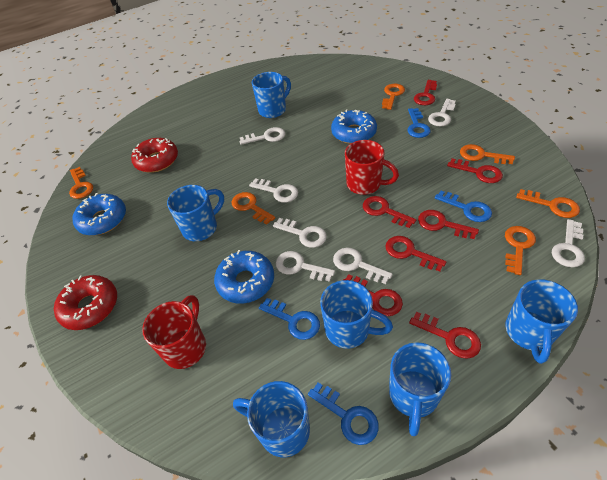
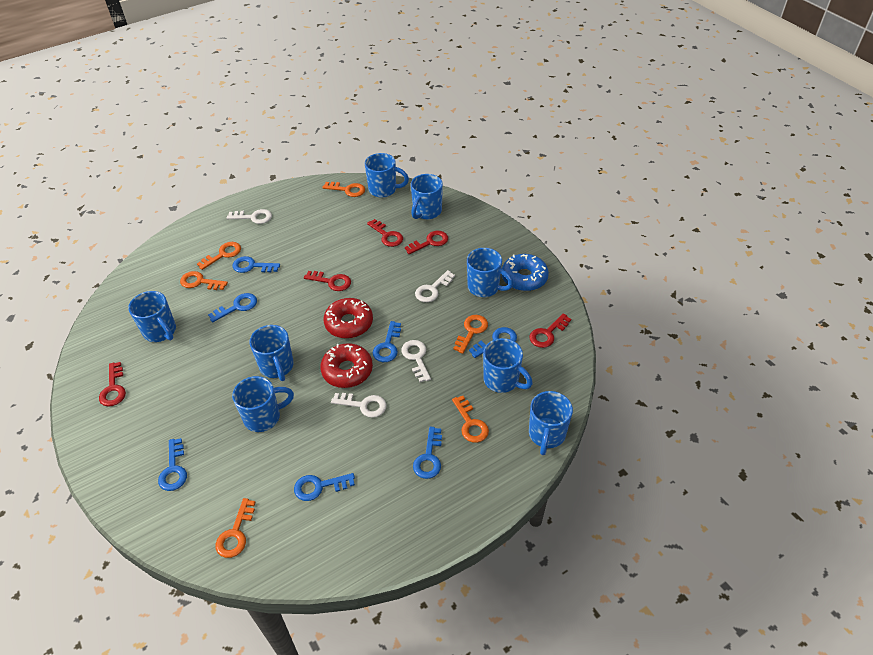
blue donut: 3 -> 1
blue key: 4 -> 7
blue mug: 6 -> 8
red key: 7 -> 5
red mug: 2 -> 0
white key: 7 -> 4

